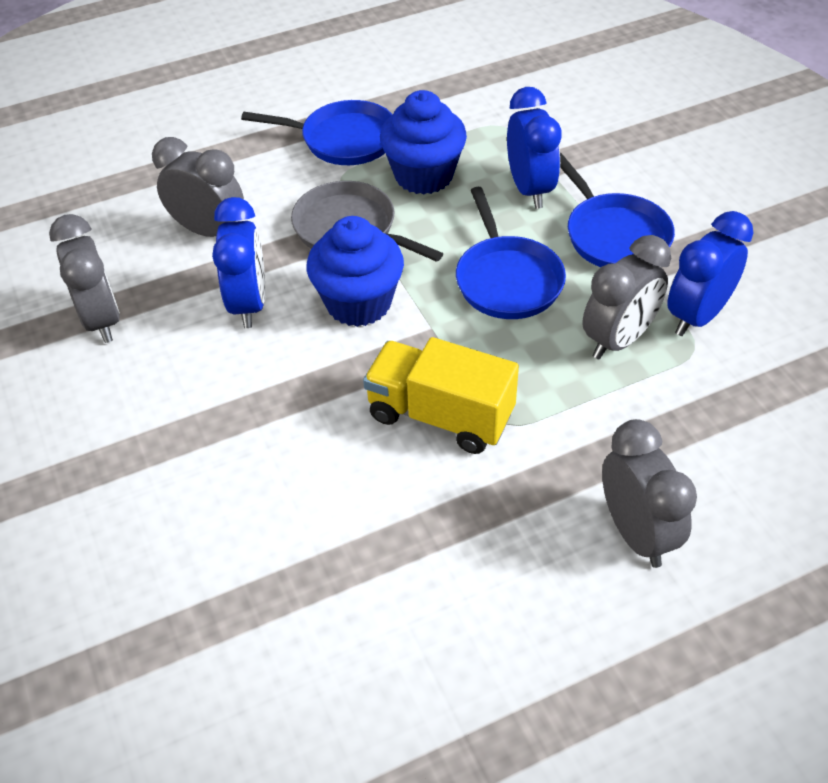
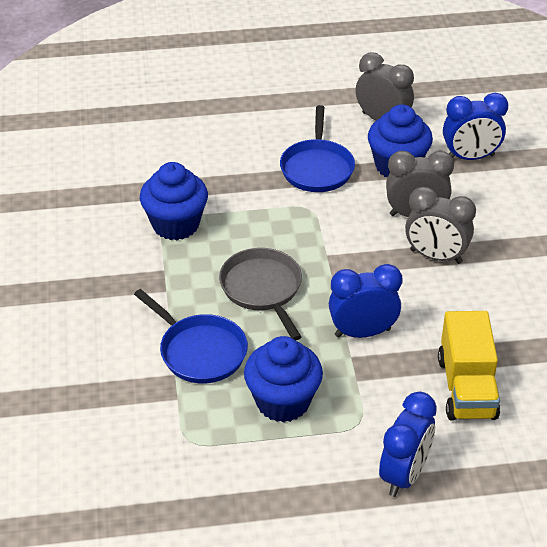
blue cupcake: 2 -> 3
blue pan: 3 -> 2
grey clock: 4 -> 3

